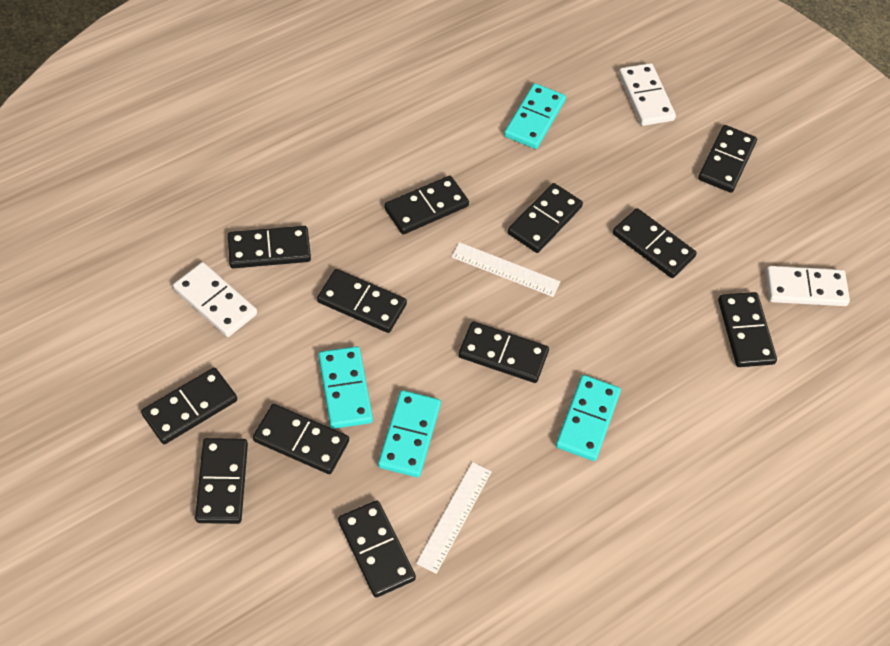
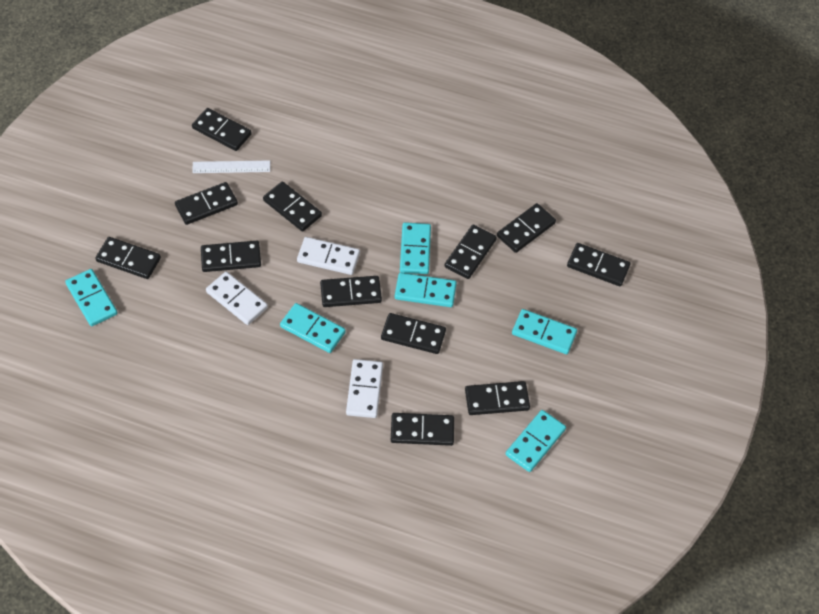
turquoise domino: 4 -> 6
white ruler: 2 -> 1

